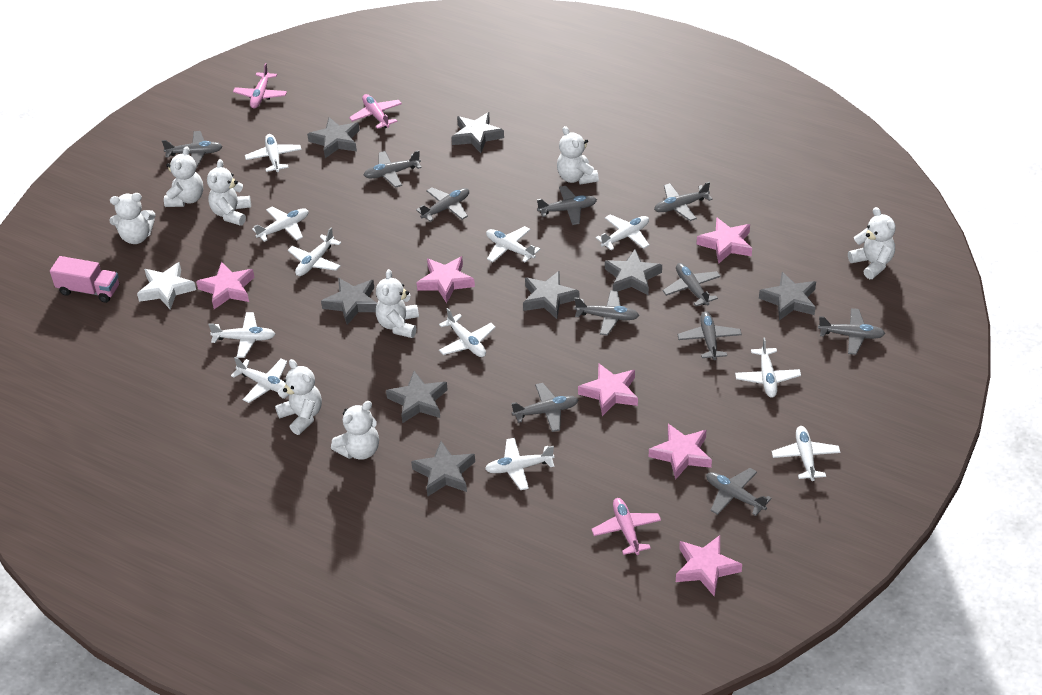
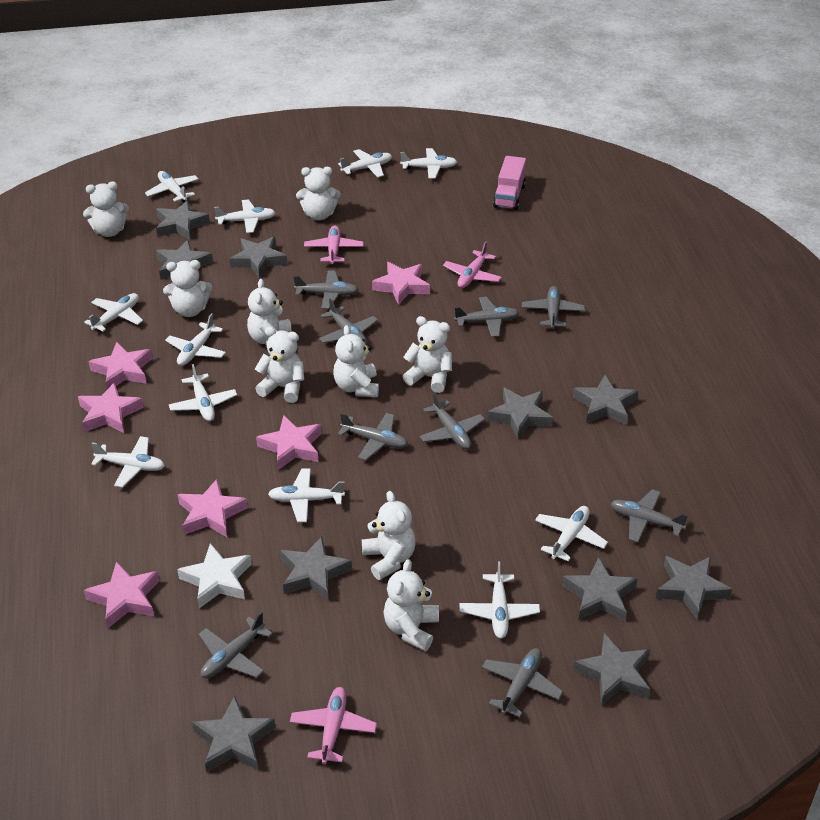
grey plane: 11 -> 9
grey star: 8 -> 10
white teddy bear: 8 -> 9

